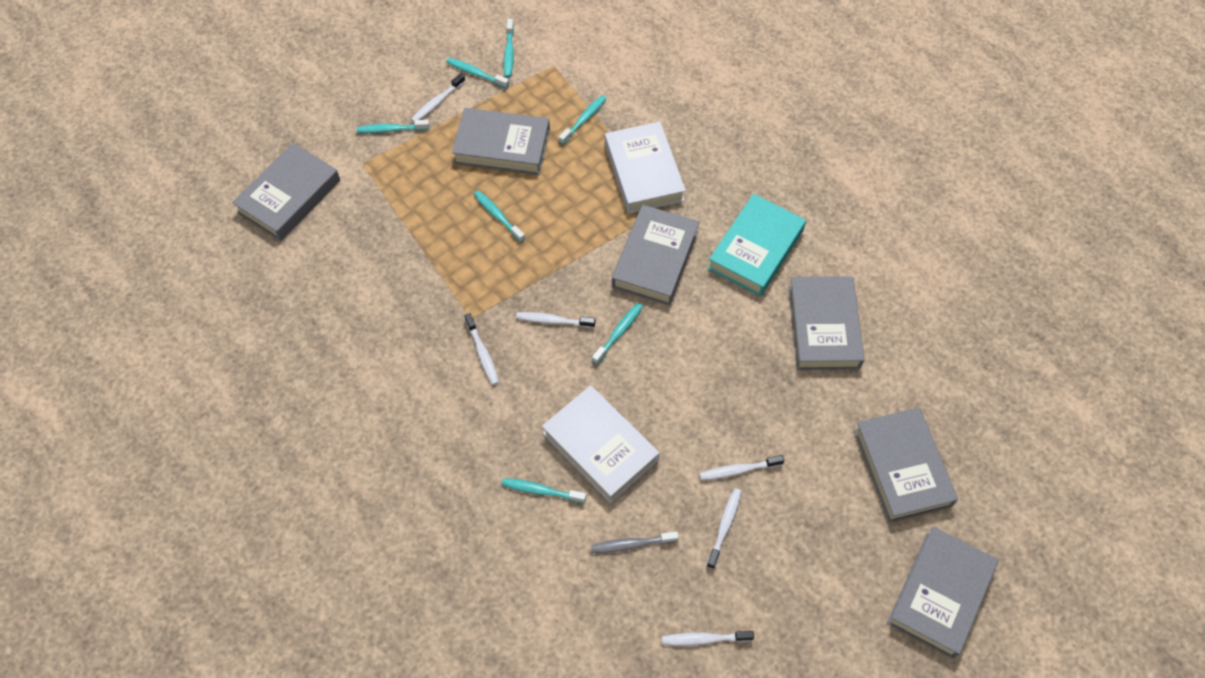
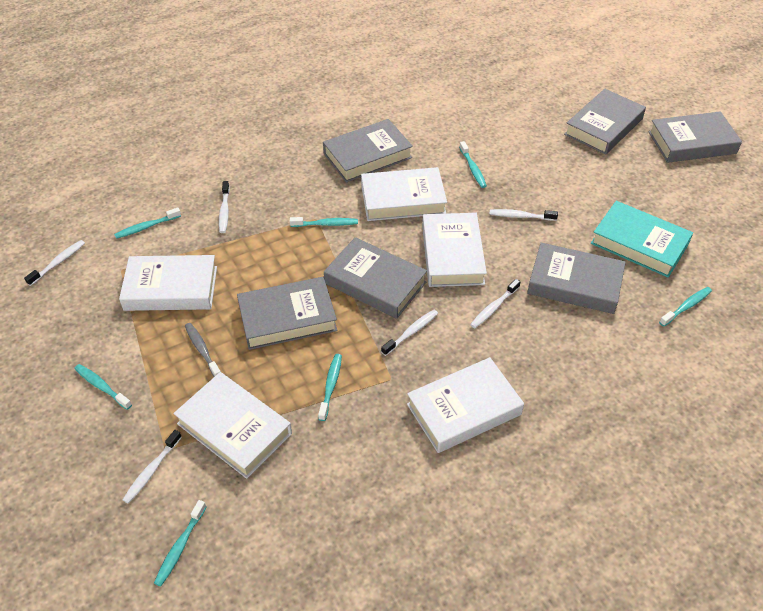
white book: 2 -> 5

